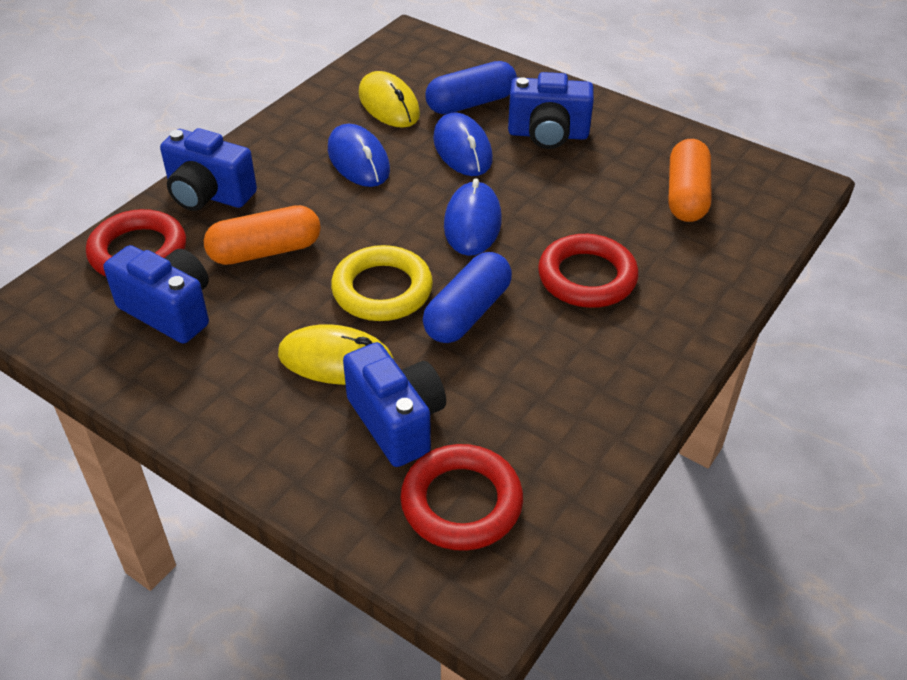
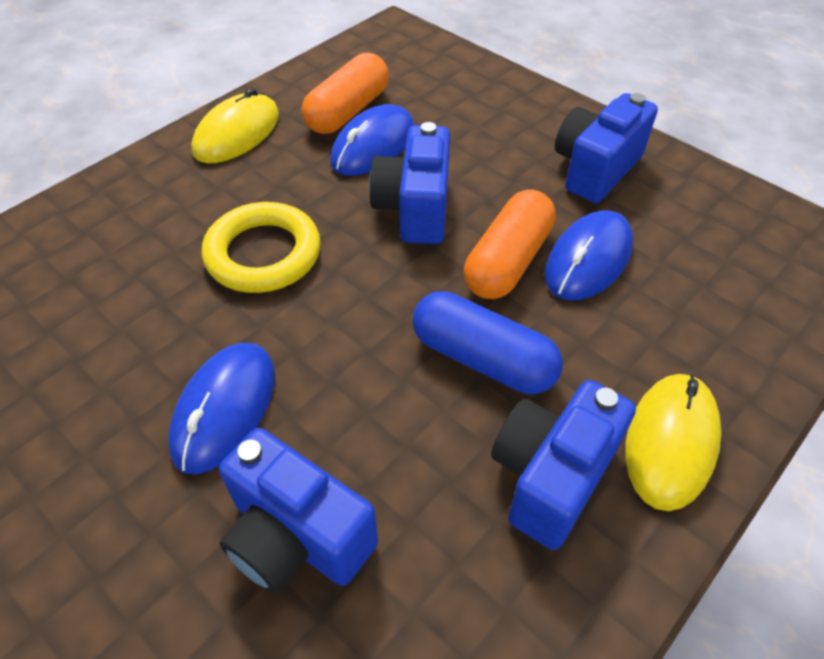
blue capsule: 2 -> 1
red ring: 3 -> 0

